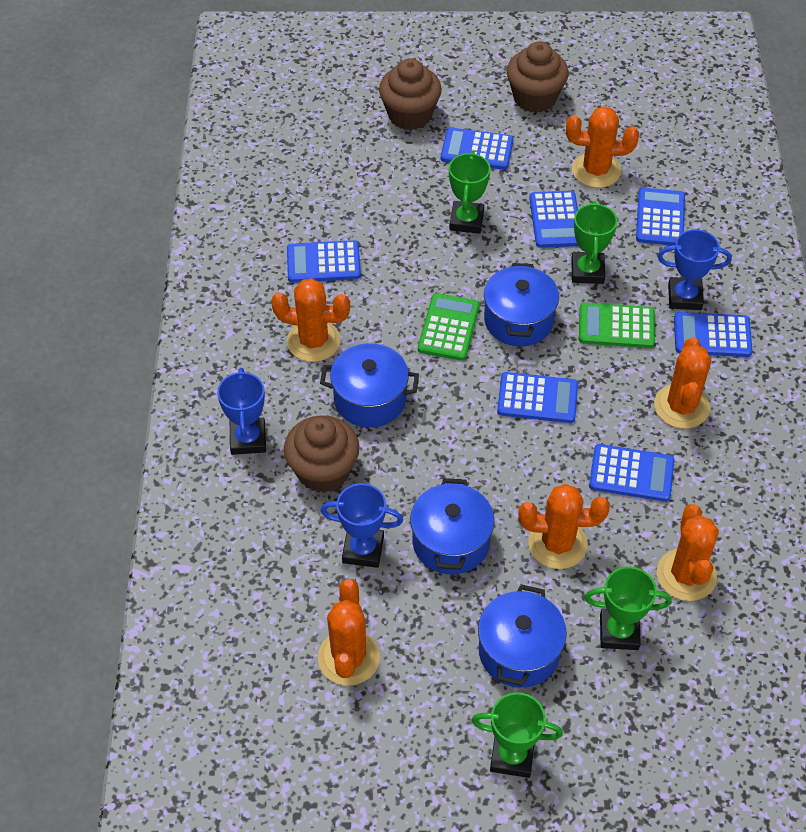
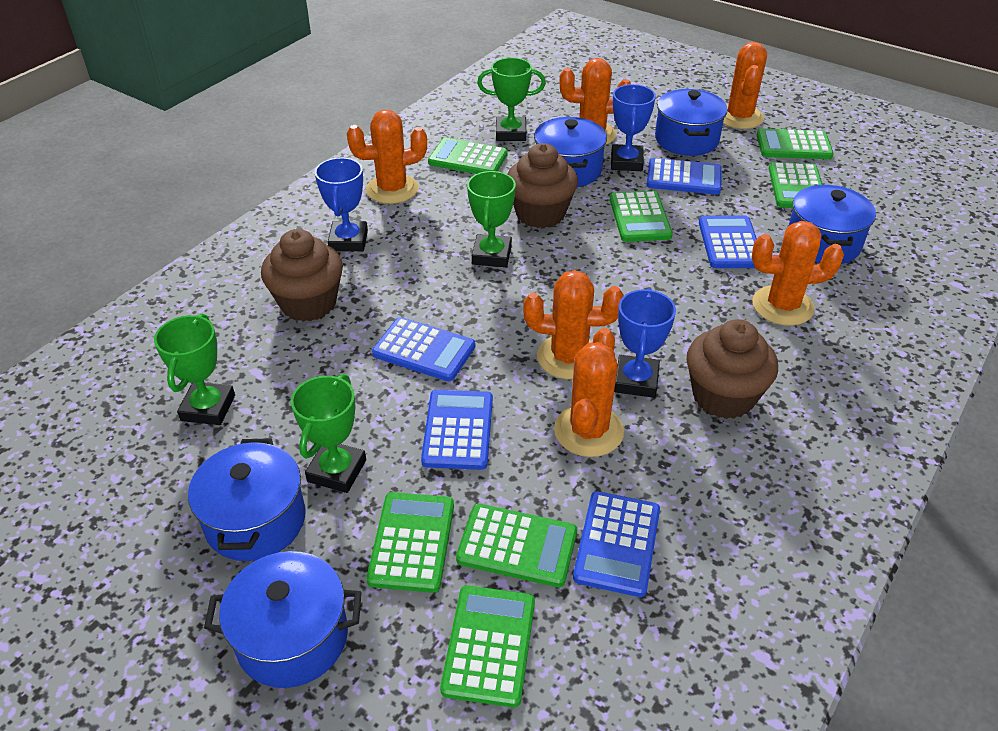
blue calculator: 7 -> 5
blue pot: 4 -> 5
green calculator: 2 -> 7

